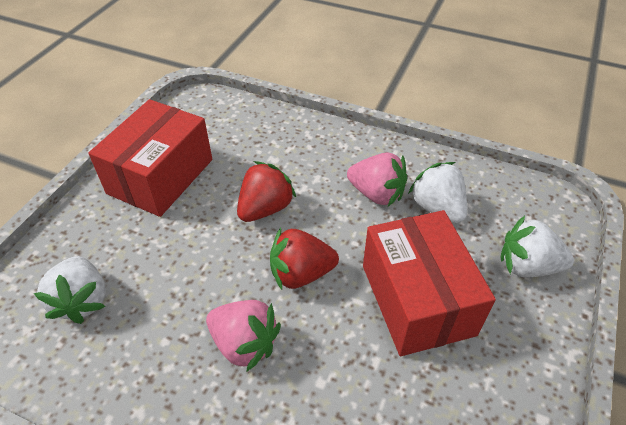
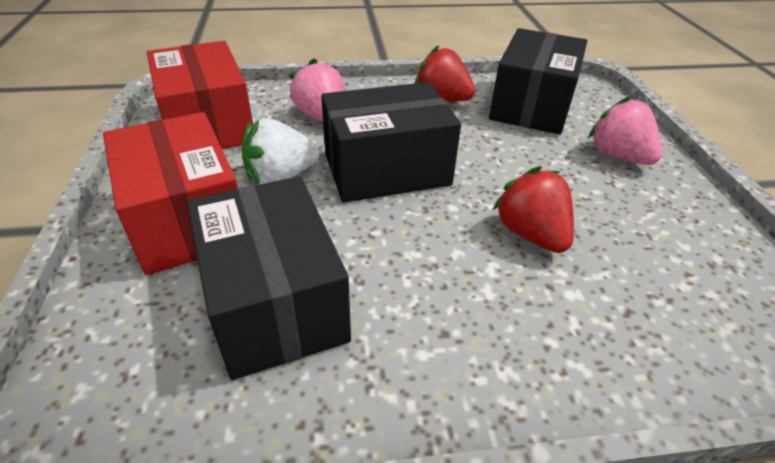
black box: 0 -> 3
white strawberry: 3 -> 1

